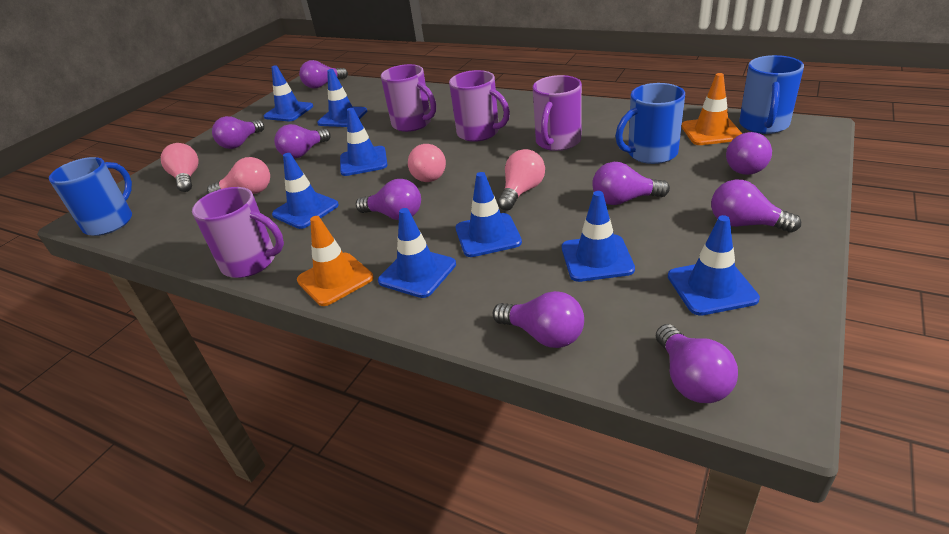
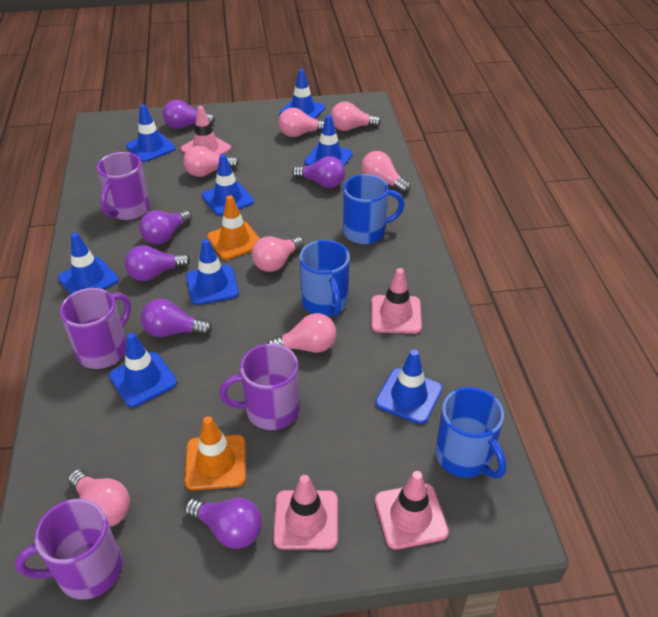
pink light bulb: 4 -> 7
pink traffic cone: 0 -> 4
purple light bulb: 9 -> 6

